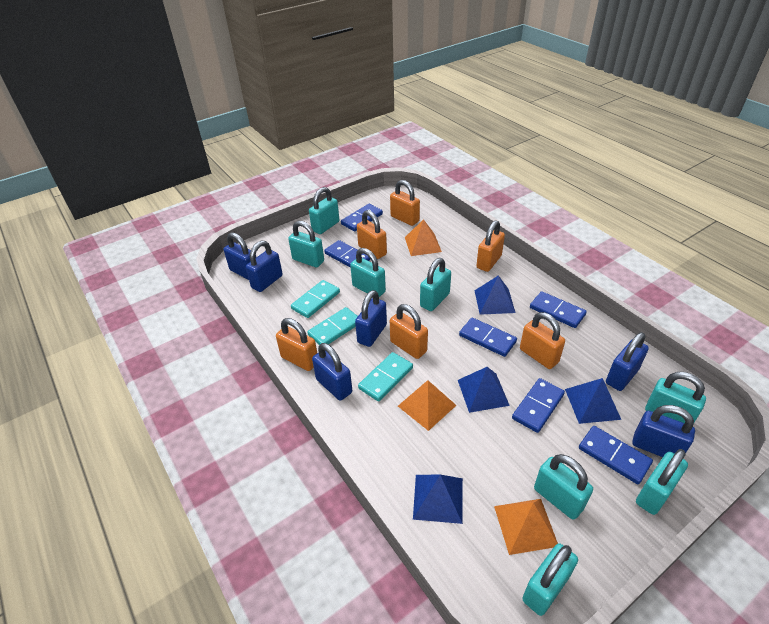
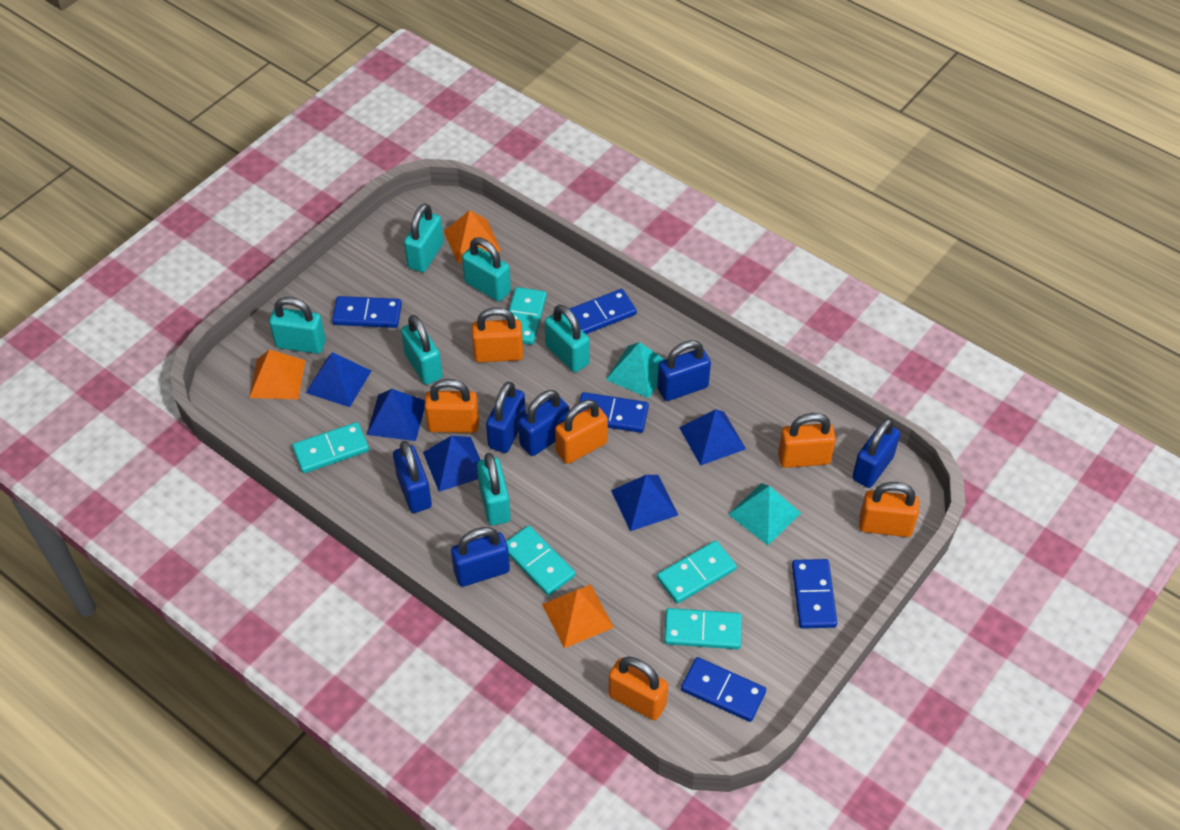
blue domino: 6 -> 5
blue pyramid: 4 -> 5
turquoise domino: 3 -> 5
turquoise padlock: 8 -> 6
turquoise pyramid: 0 -> 2

